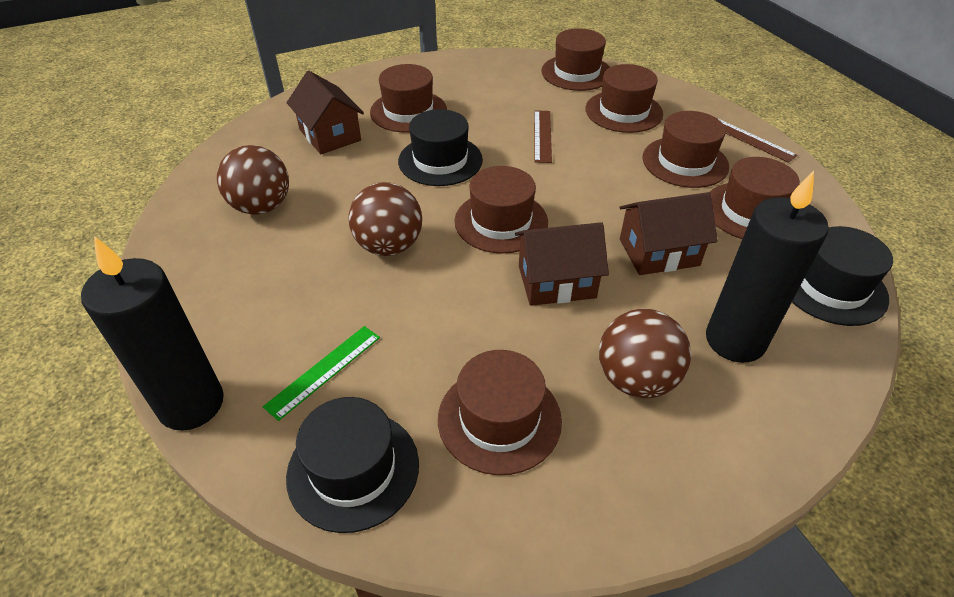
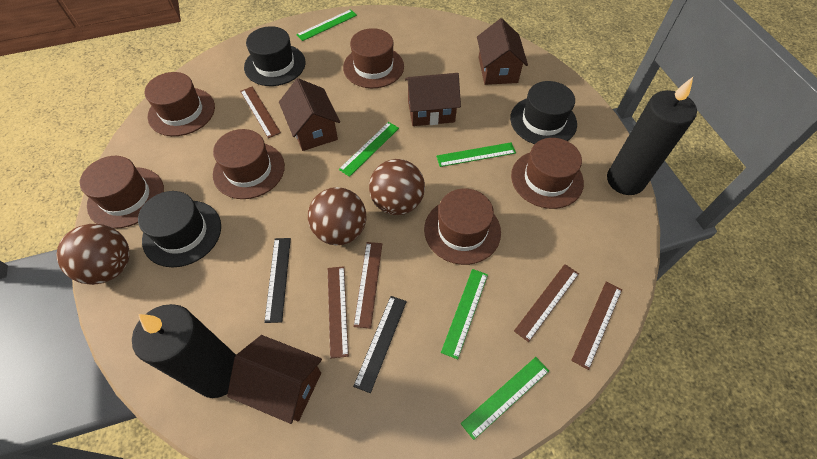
black ruler: 0 -> 2
brown hat: 7 -> 6
brown house: 3 -> 4
brown ruler: 2 -> 5
green ruler: 1 -> 5

